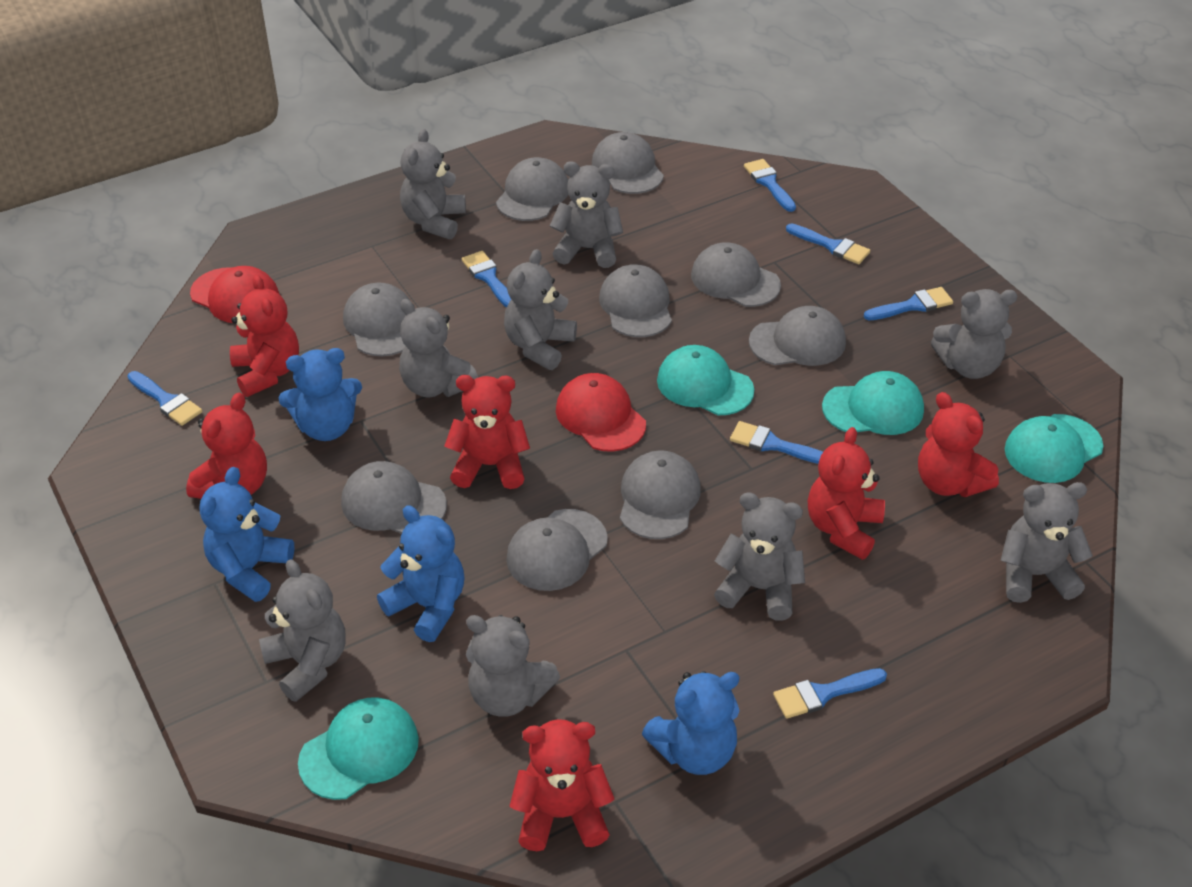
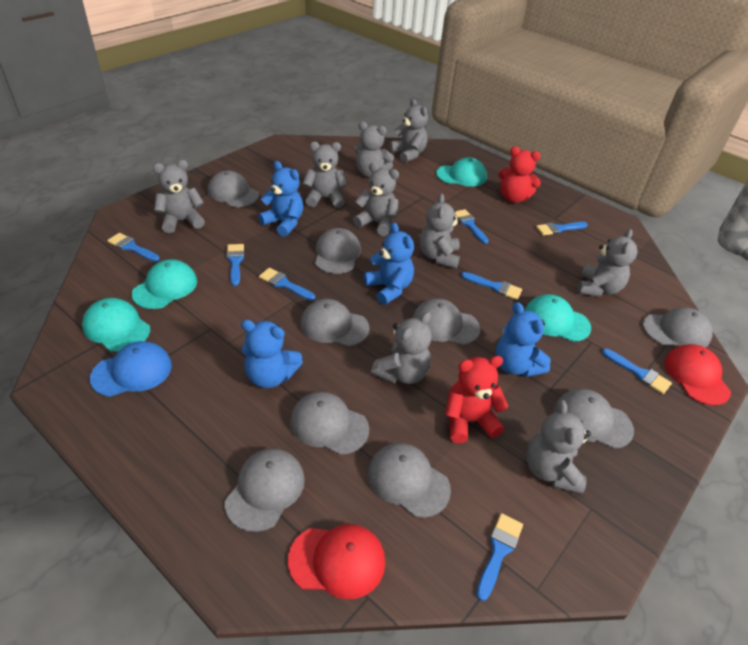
blue brush: 7 -> 8
blue cap: 0 -> 1
red teddy bear: 6 -> 2

